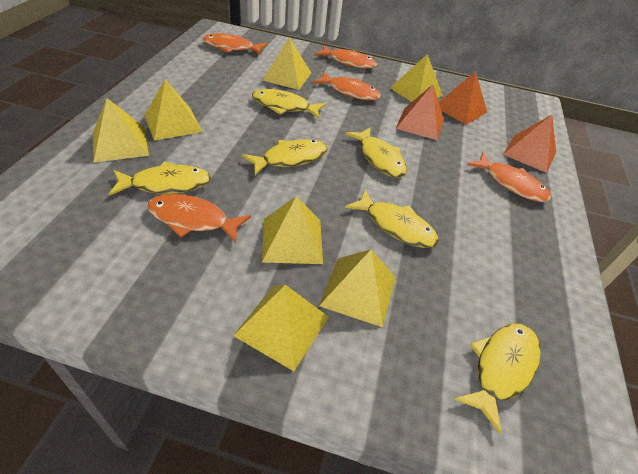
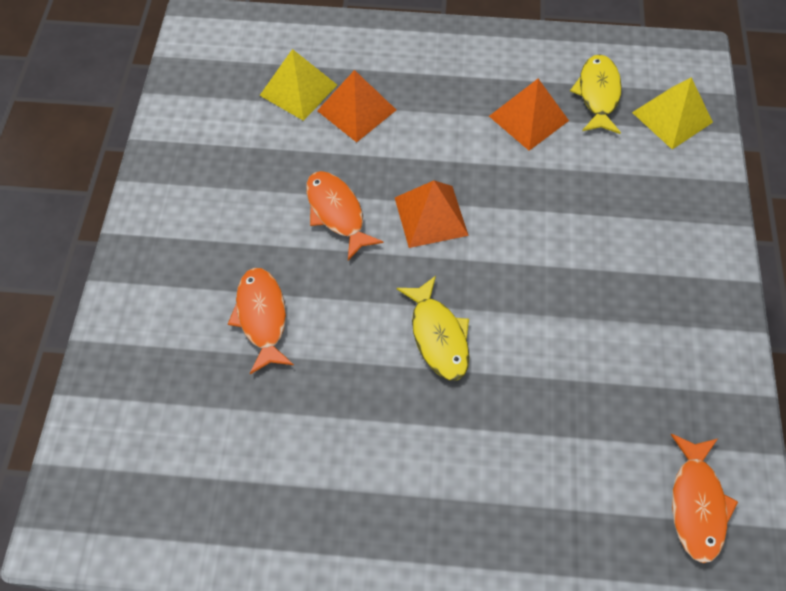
orange fish: 5 -> 3
yellow fish: 6 -> 2
yellow pyramid: 7 -> 2

